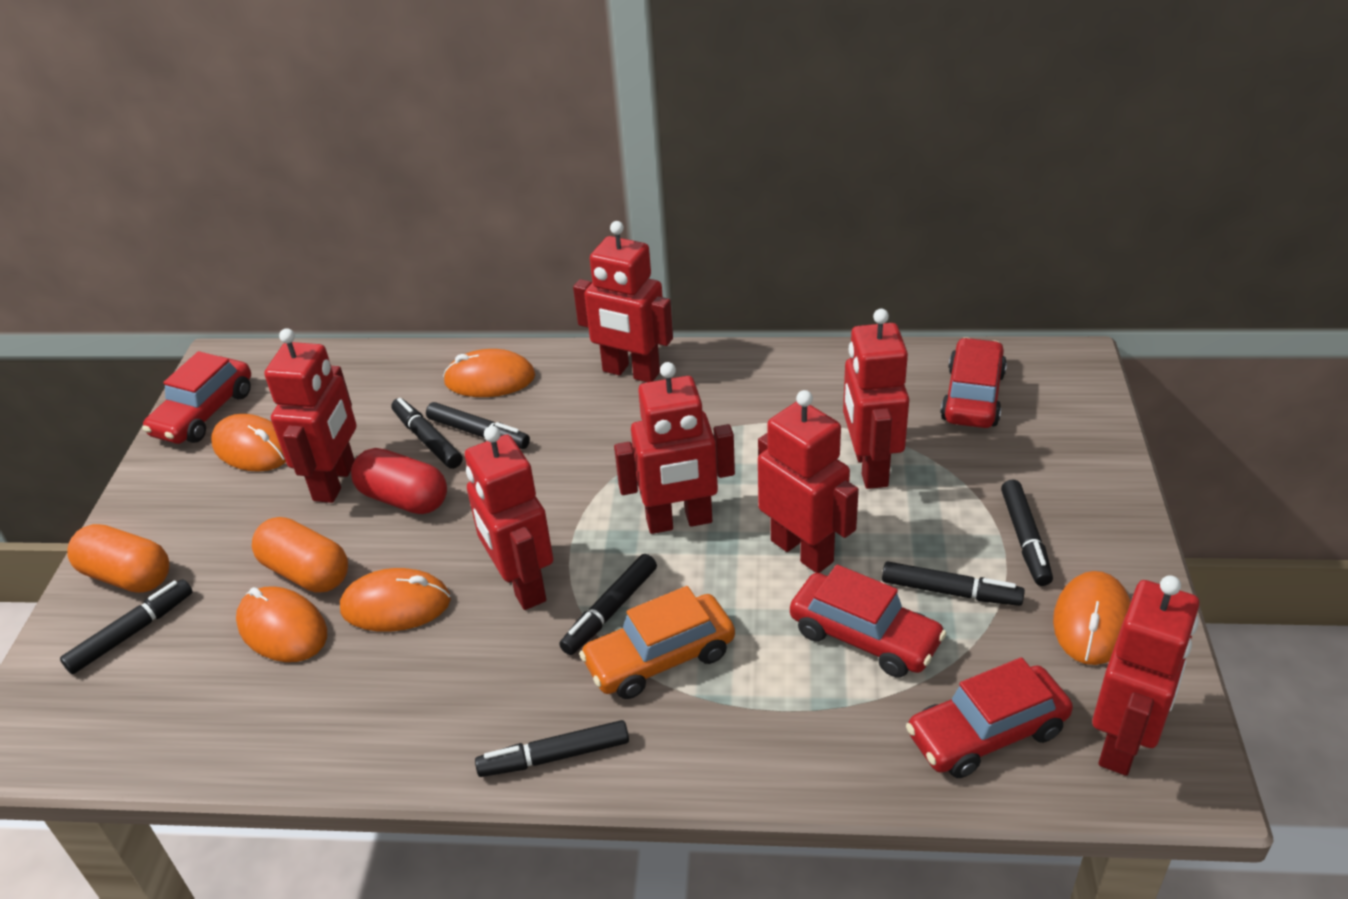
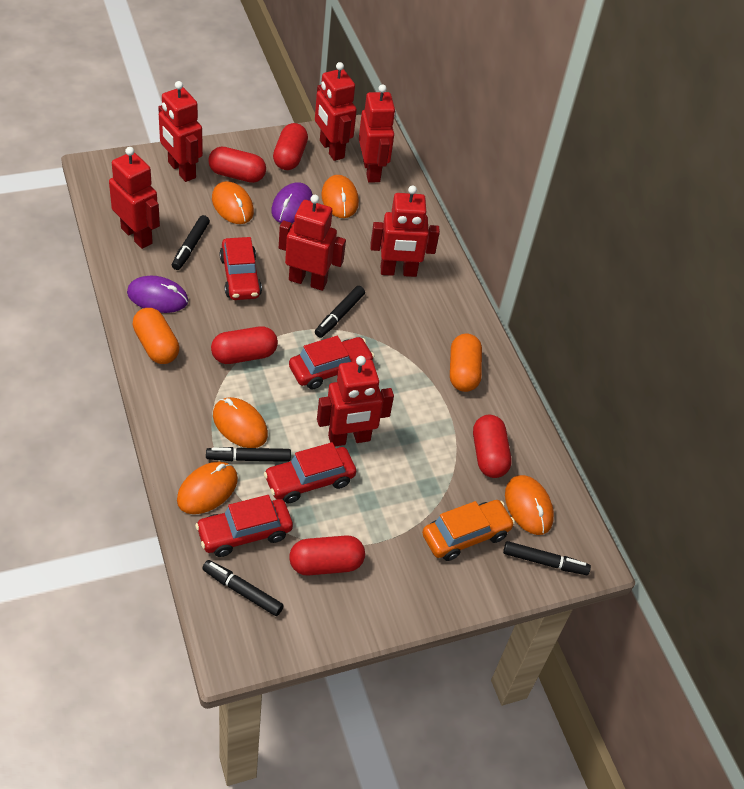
black marker: 7 -> 5
purple mouse: 0 -> 2
red capsule: 1 -> 5

